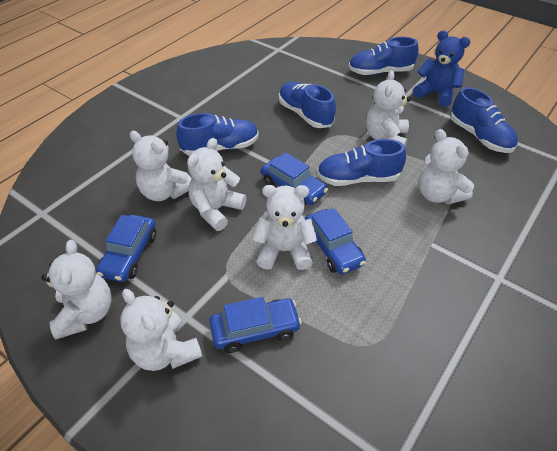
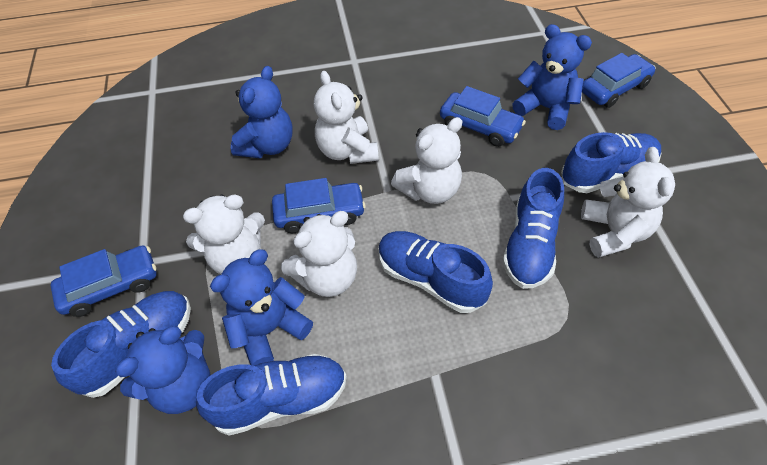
blue teddy bear: 1 -> 4
white teddy bear: 7 -> 5

